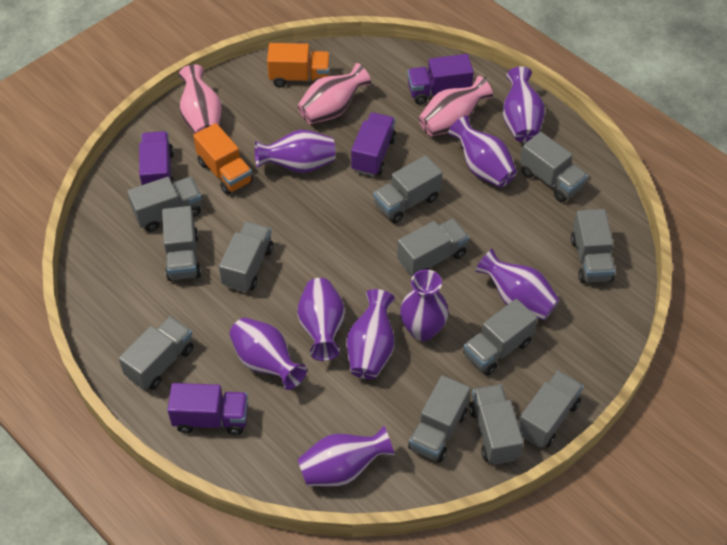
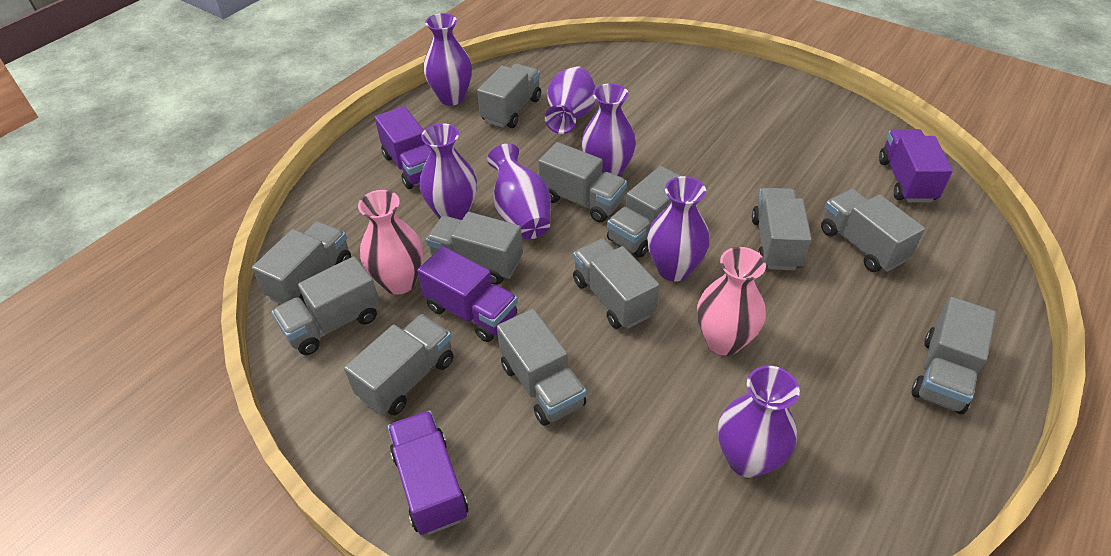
orange truck: 2 -> 0
pink vase: 3 -> 2
purple vase: 9 -> 7

